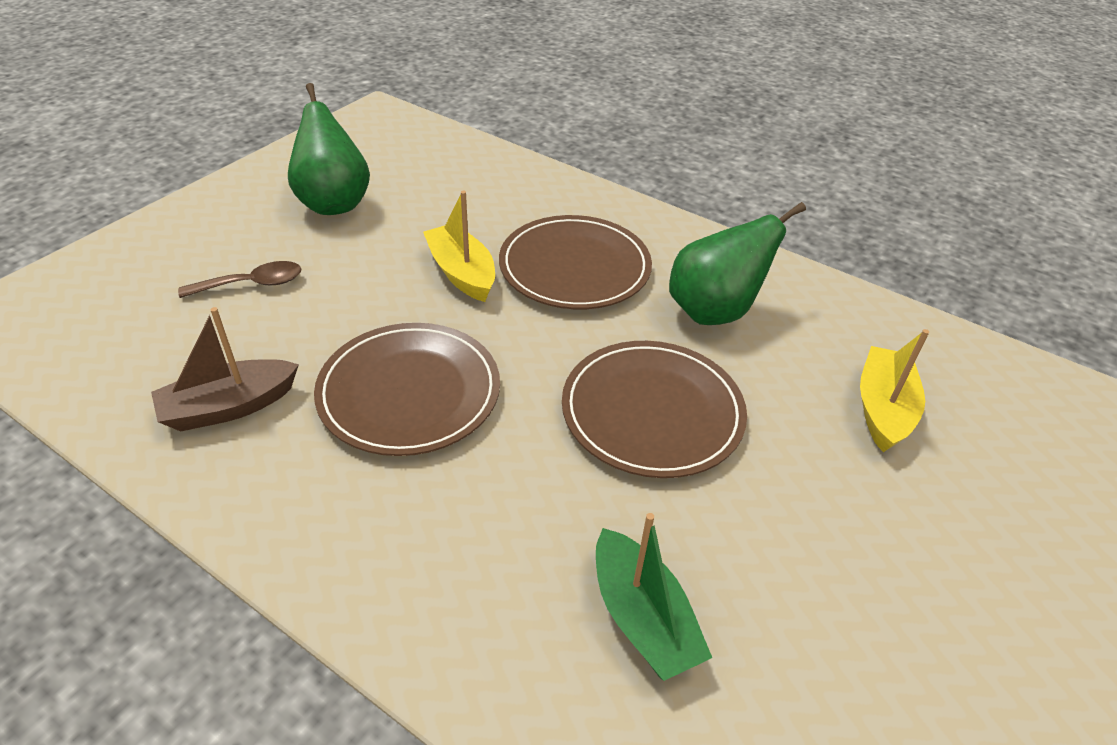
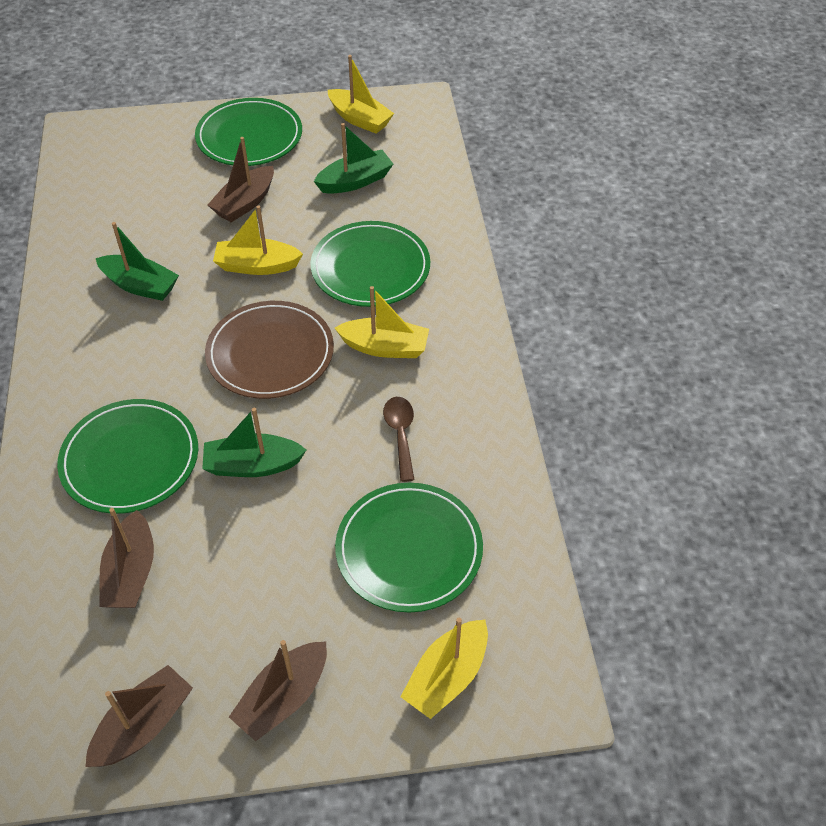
brown boat: 1 -> 4
brown plate: 3 -> 1
green boat: 1 -> 3
green pear: 2 -> 0
green plate: 0 -> 4
yellow boat: 2 -> 4

